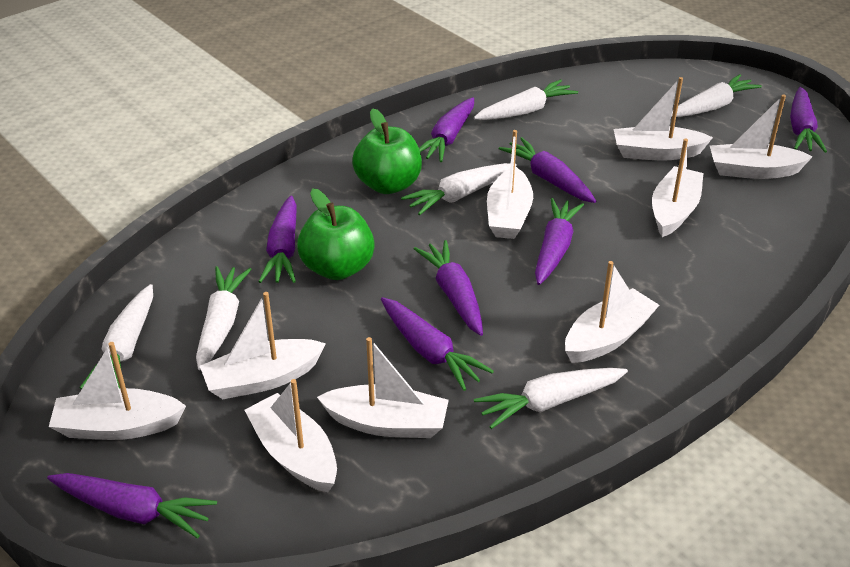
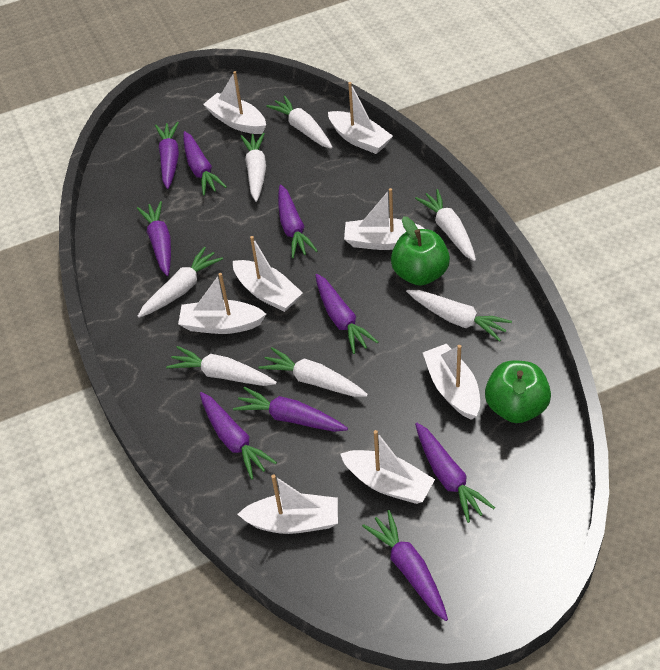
purple carrot: 8 -> 9
white boat: 9 -> 8
white carrot: 6 -> 7

